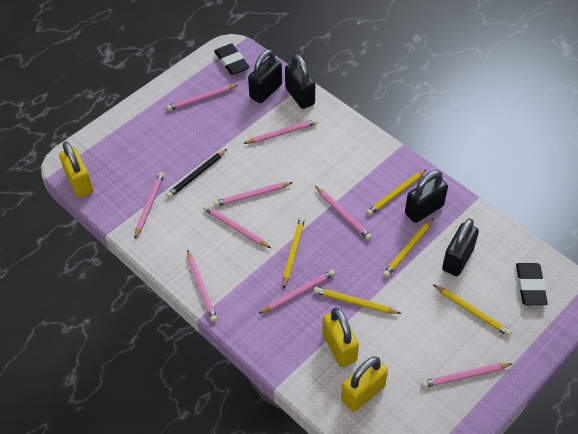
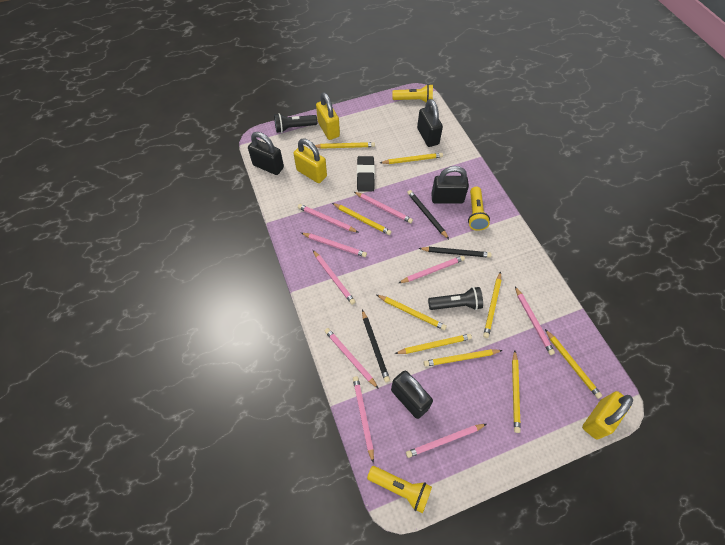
black eraser: 2 -> 1
black flashlight: 0 -> 2
black pencil: 1 -> 3
yellow flashlight: 0 -> 3
yellow pencil: 5 -> 9

